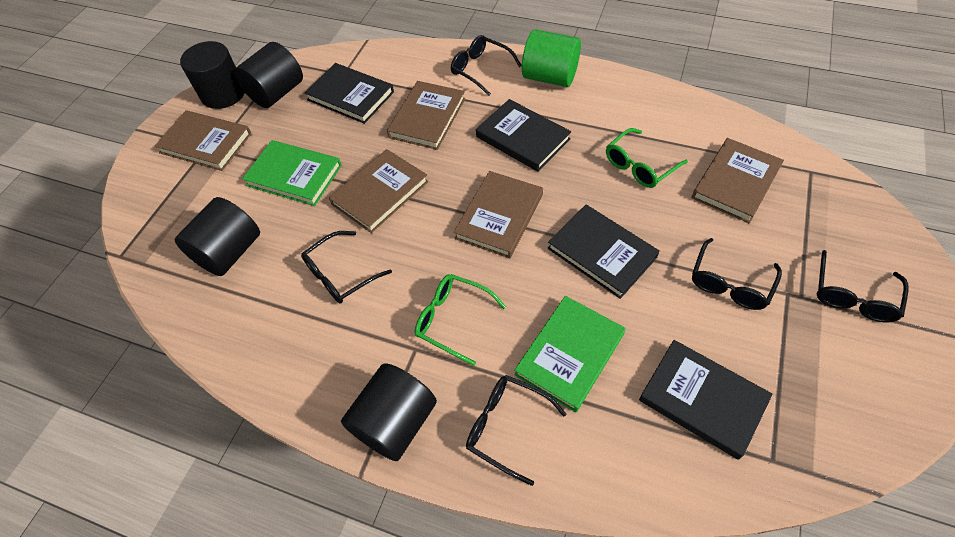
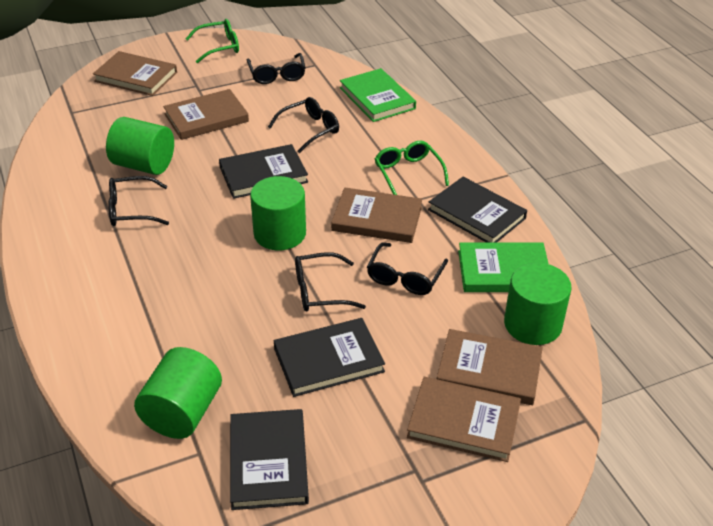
black cylinder: 4 -> 0
green cylinder: 1 -> 4

